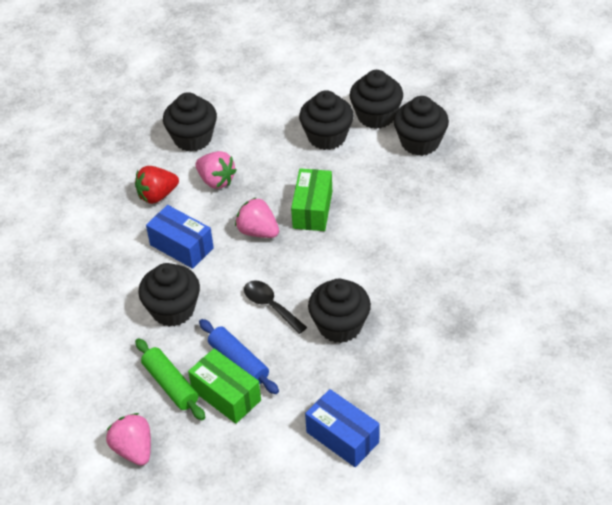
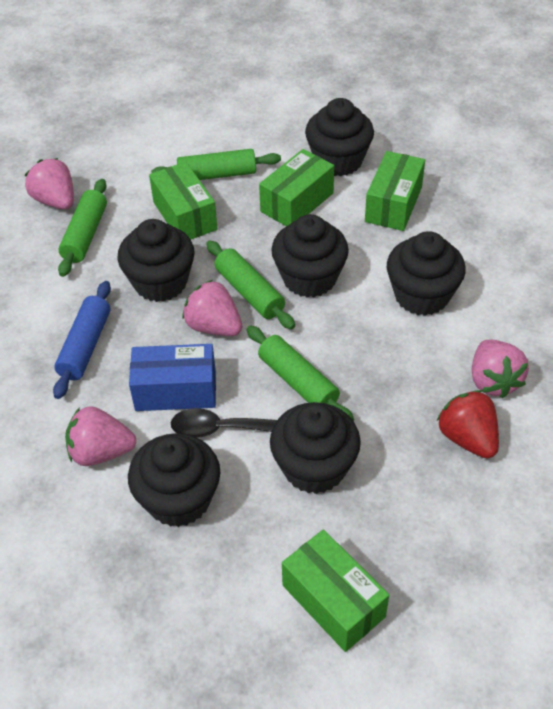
blue box: 2 -> 1
green box: 2 -> 4
green rolling pin: 1 -> 4
pink strawberry: 3 -> 4

